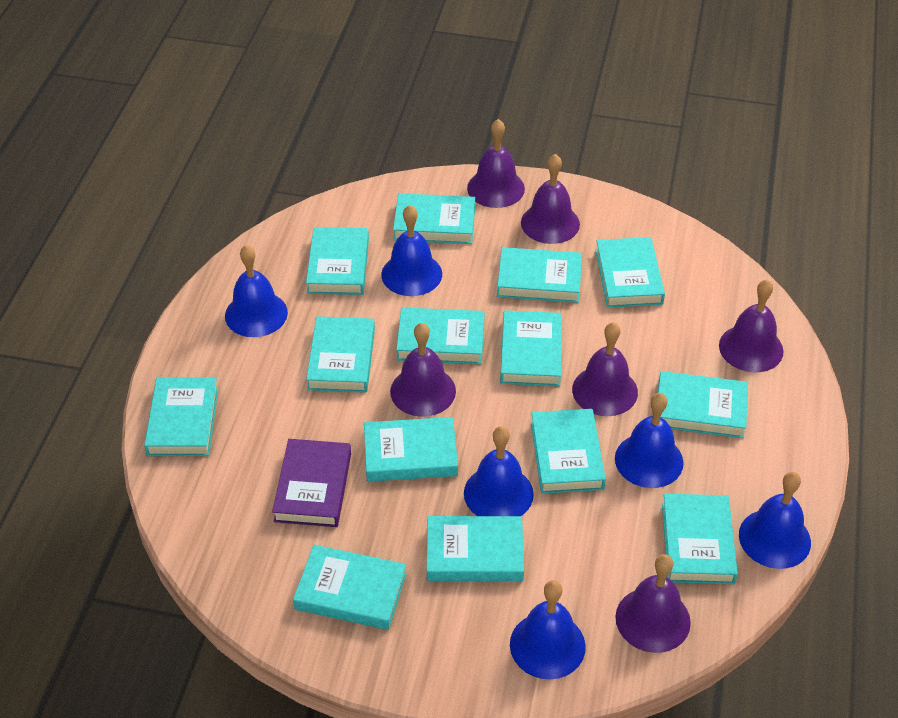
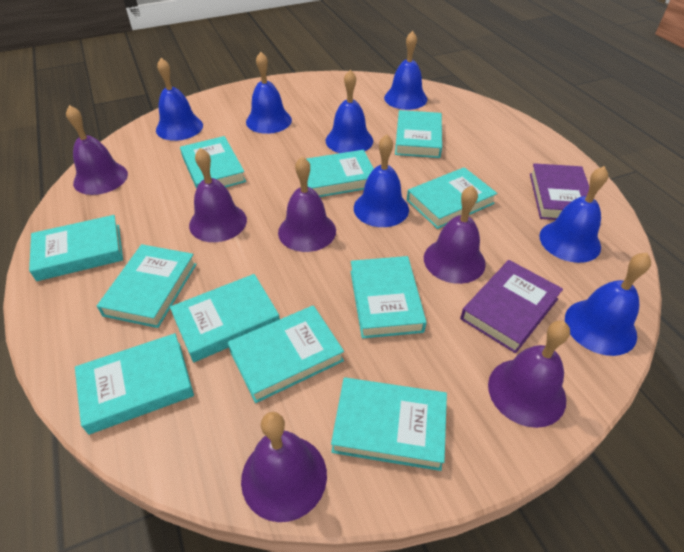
blue bell: 6 -> 7
purple book: 1 -> 2
turquoise book: 14 -> 11

